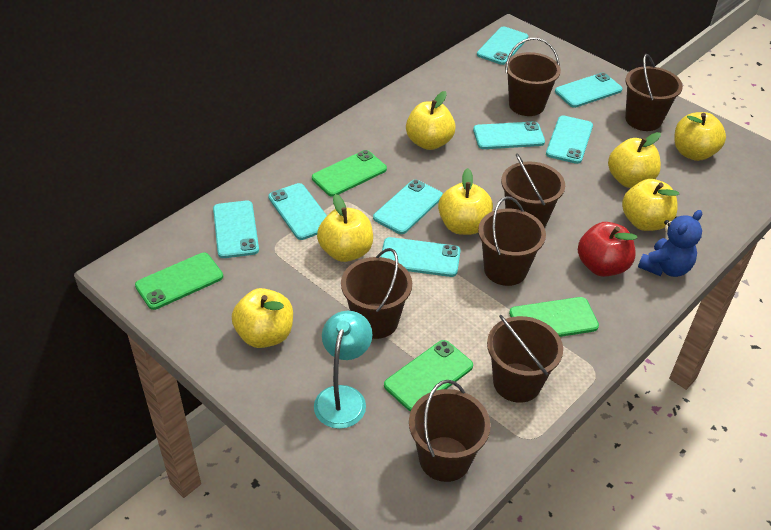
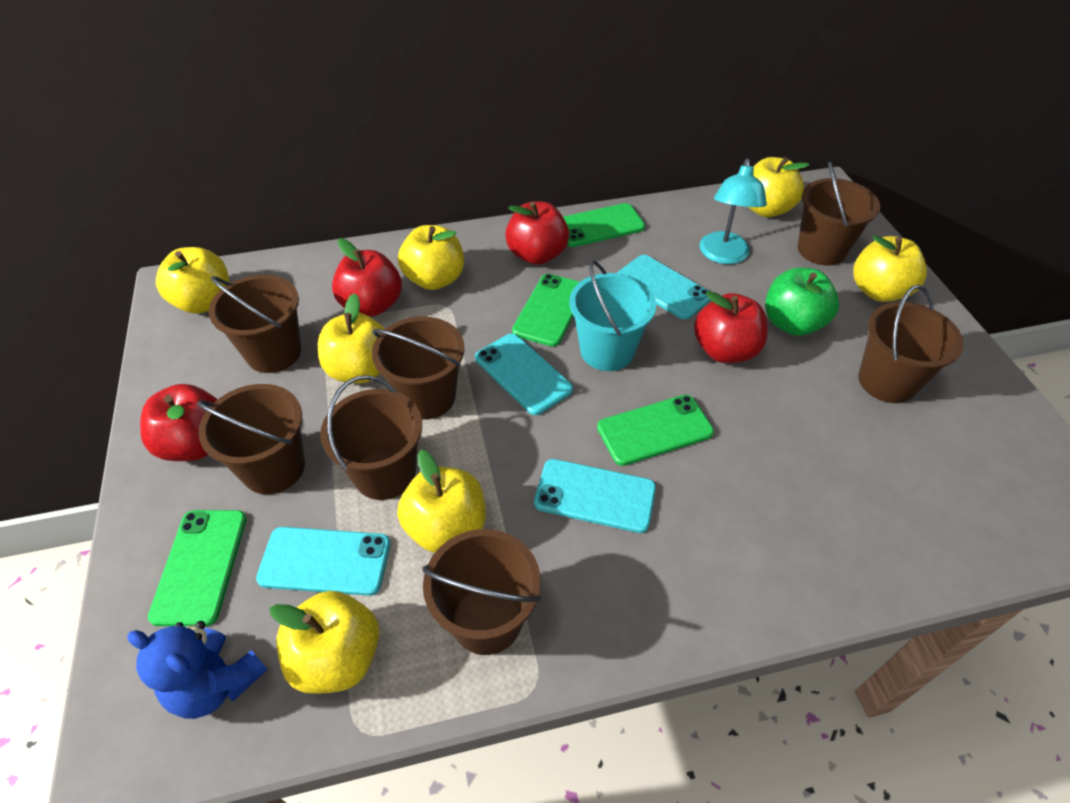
green apple: 0 -> 1
red apple: 1 -> 4
turquoise bucket: 0 -> 1
turquoise phone: 8 -> 4

